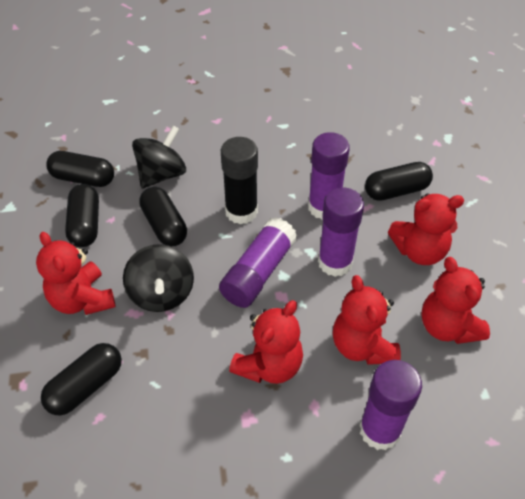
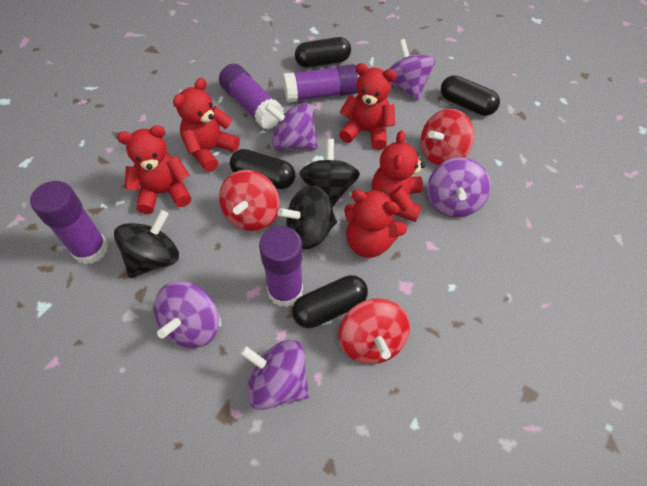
black capsule: 5 -> 4
black glue stick: 1 -> 0
black spinning top: 2 -> 3
purple spinning top: 0 -> 5
red spinning top: 0 -> 3

